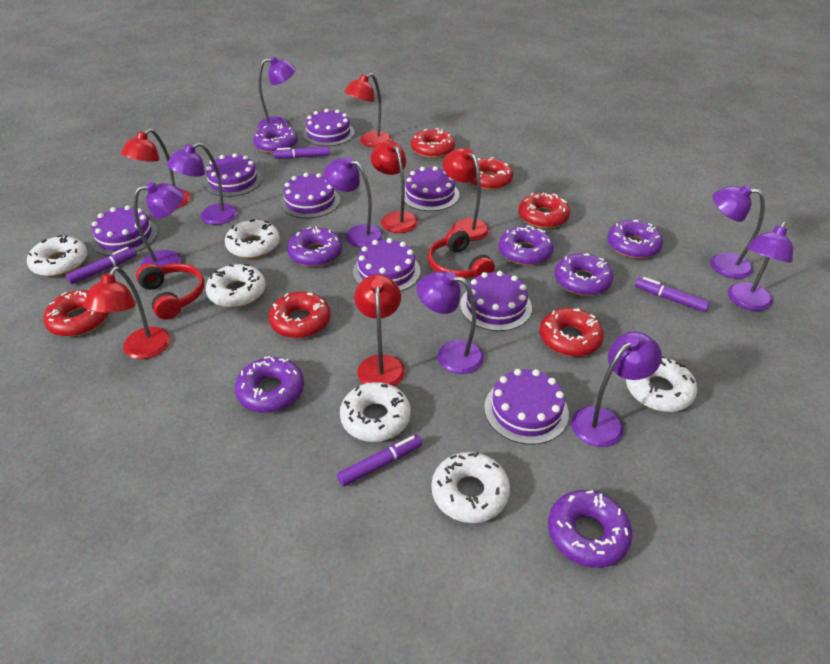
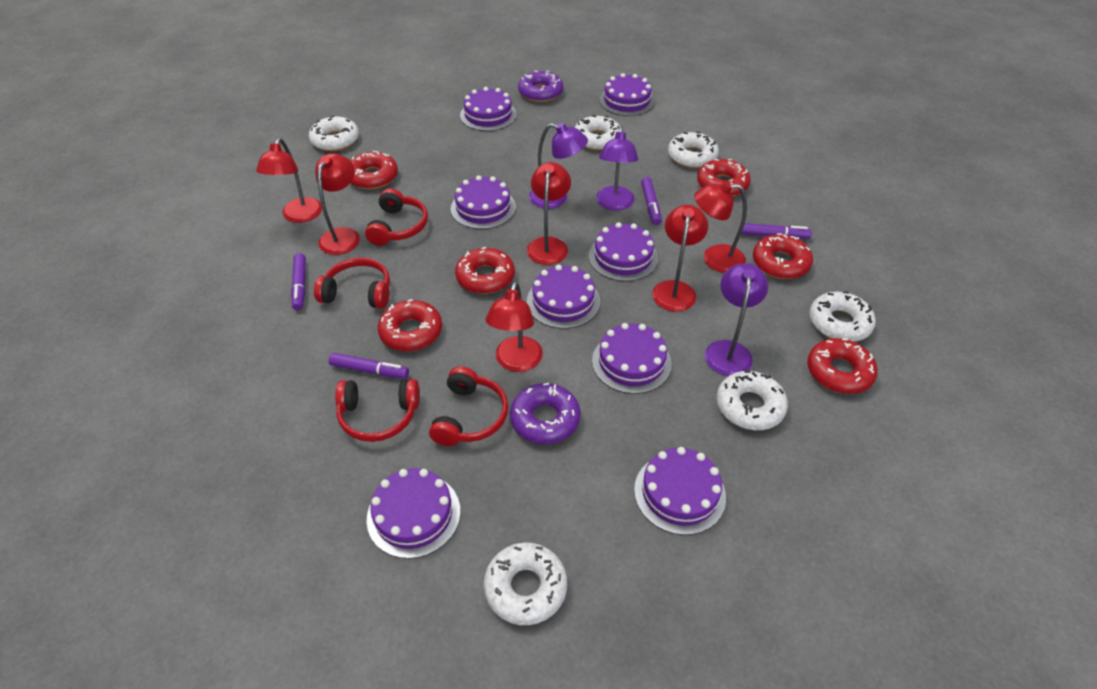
purple donut: 7 -> 2
purple lamp: 8 -> 3
red headphones: 2 -> 4

